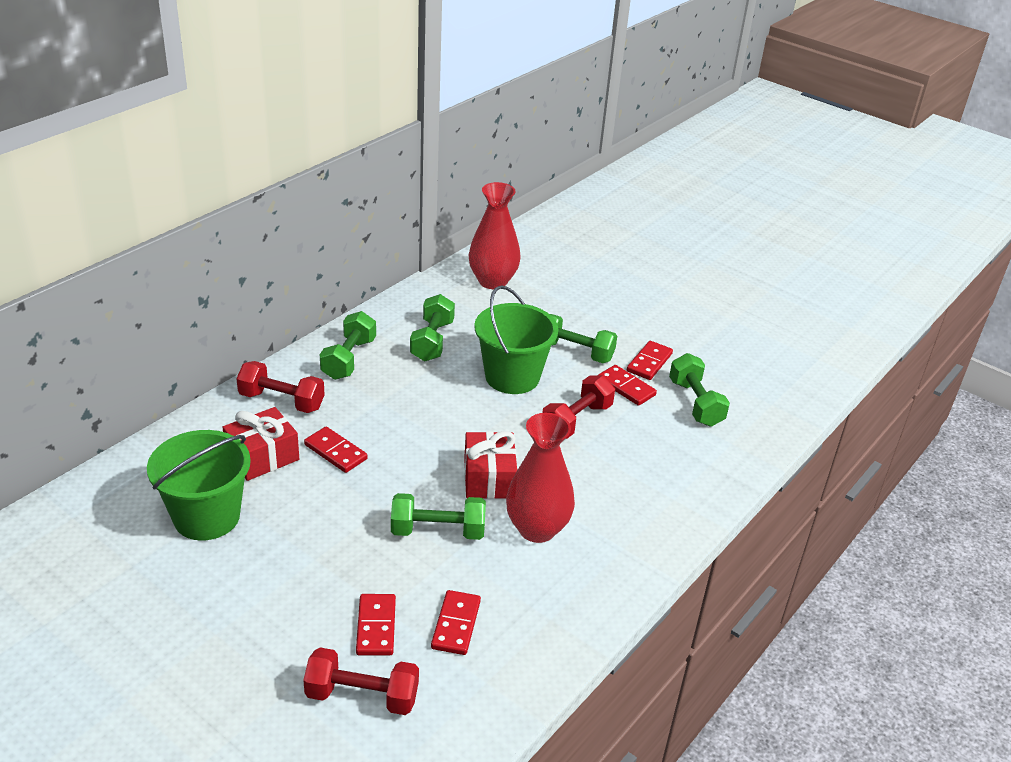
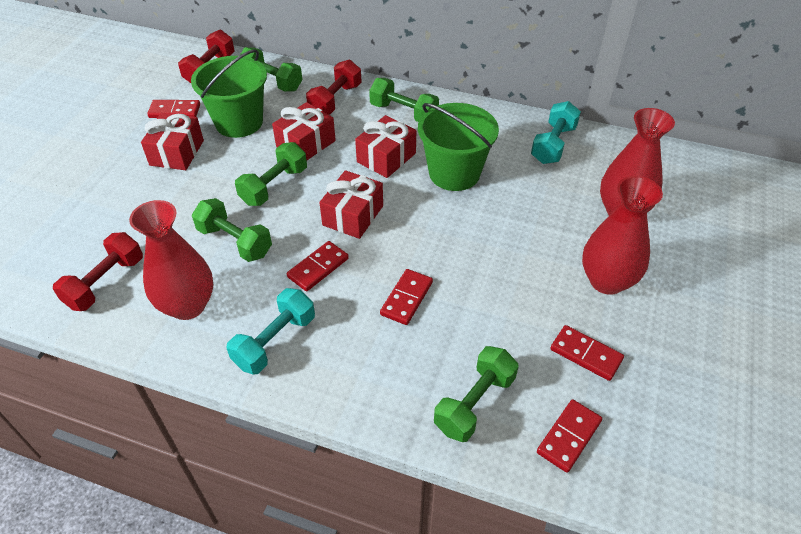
red gift: 2 -> 4
red vase: 2 -> 3
turquoise dumbbell: 0 -> 2

